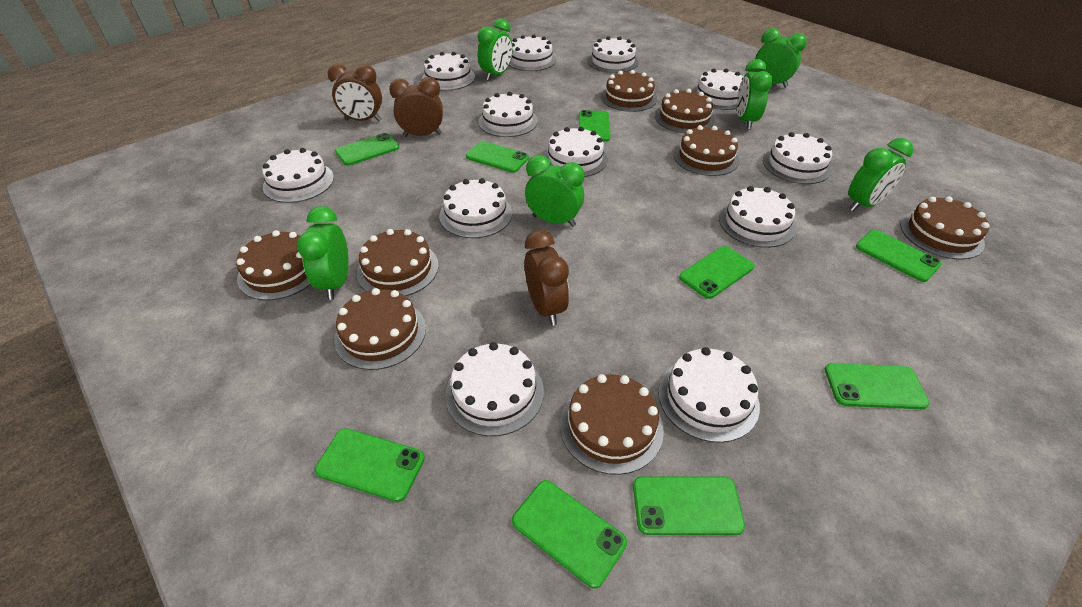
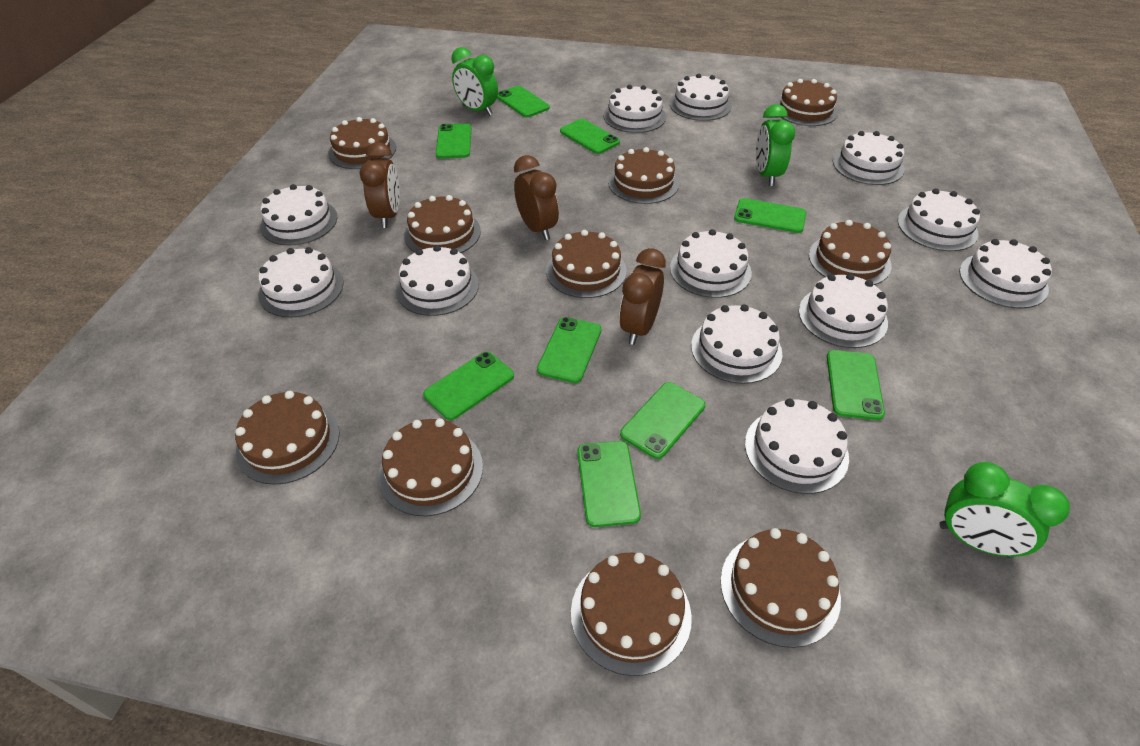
brown cake: 8 -> 10
green clock: 6 -> 3

